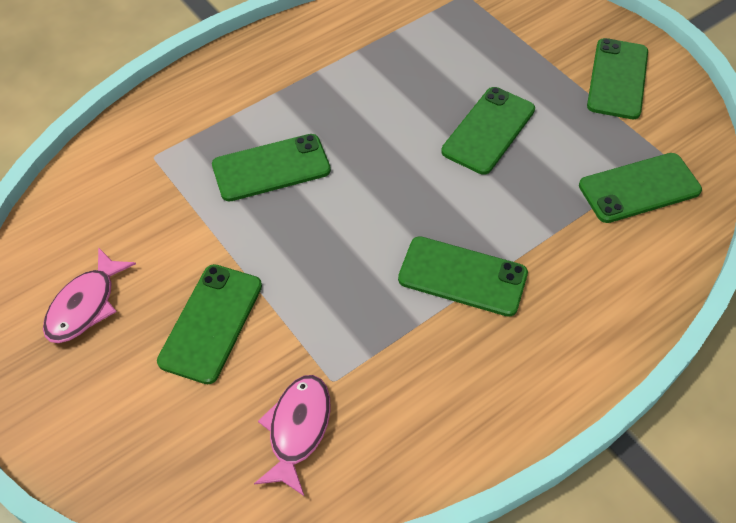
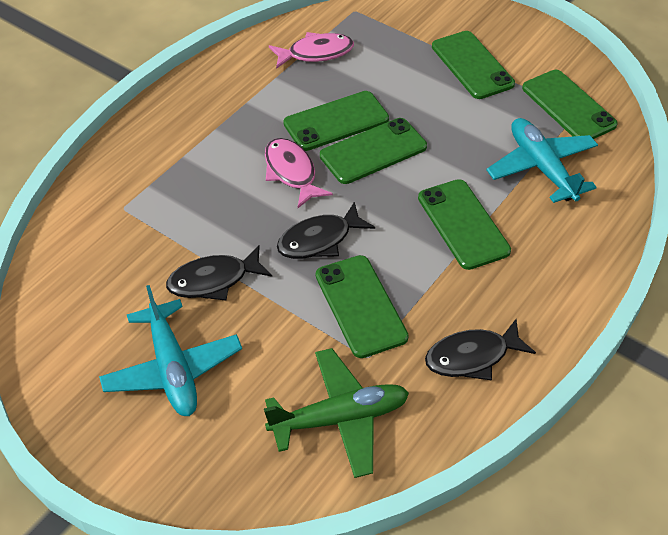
black fish: 0 -> 3
green plane: 0 -> 1
turquoise plane: 0 -> 2

